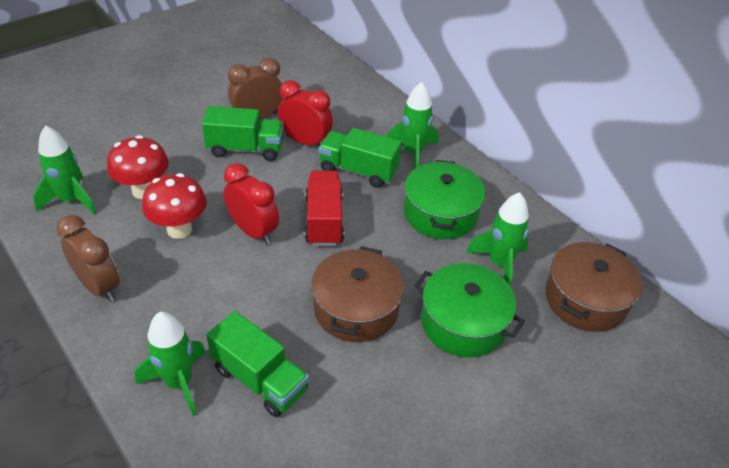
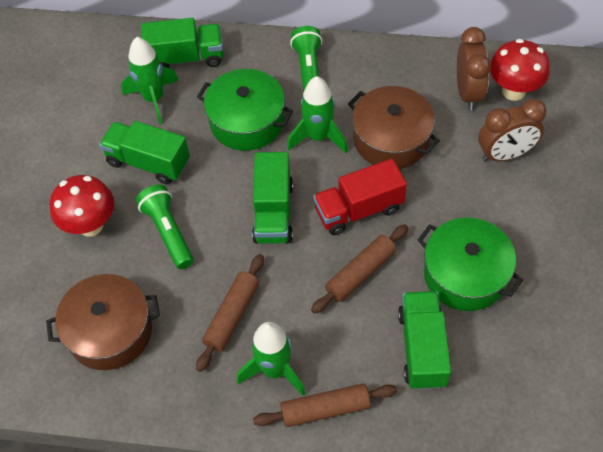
brown rolling pin: 0 -> 3
green flashlight: 0 -> 2
green rocket: 4 -> 3
green truck: 3 -> 4
red clock: 2 -> 0

